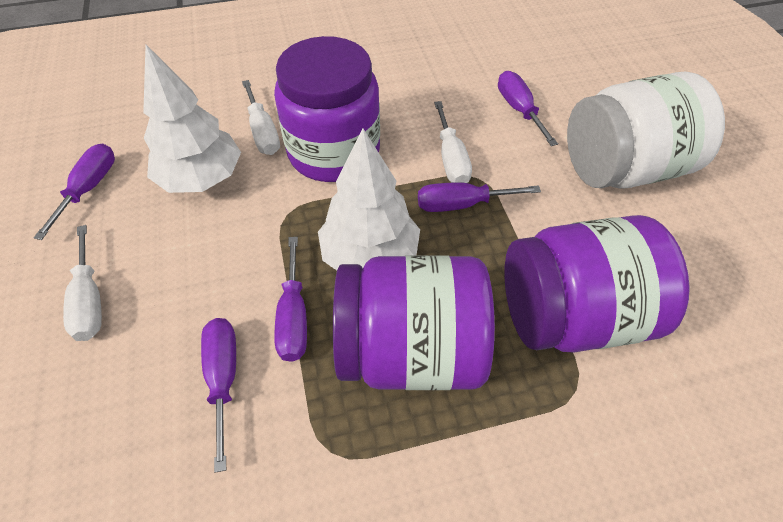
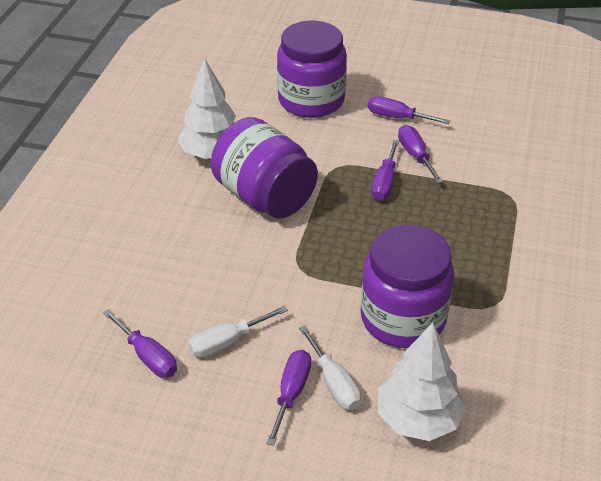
white jar: 1 -> 0
white screwdriver: 3 -> 2

